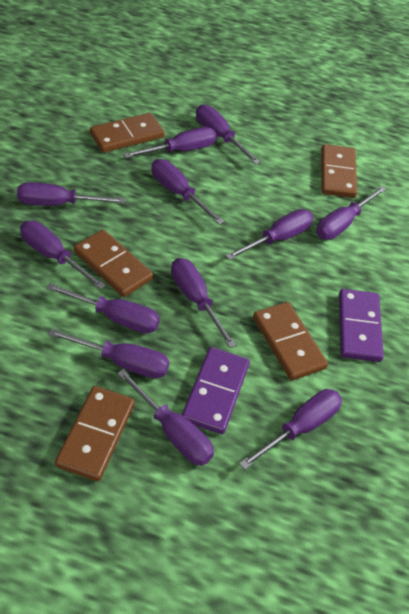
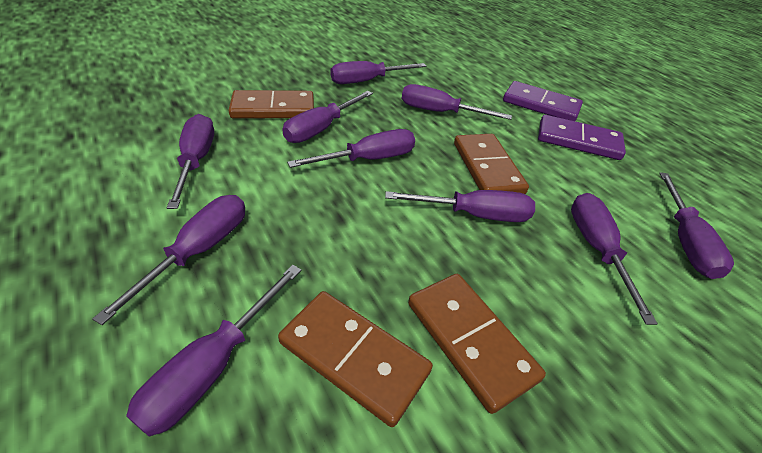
brown domino: 5 -> 4
purple screwdriver: 12 -> 10

